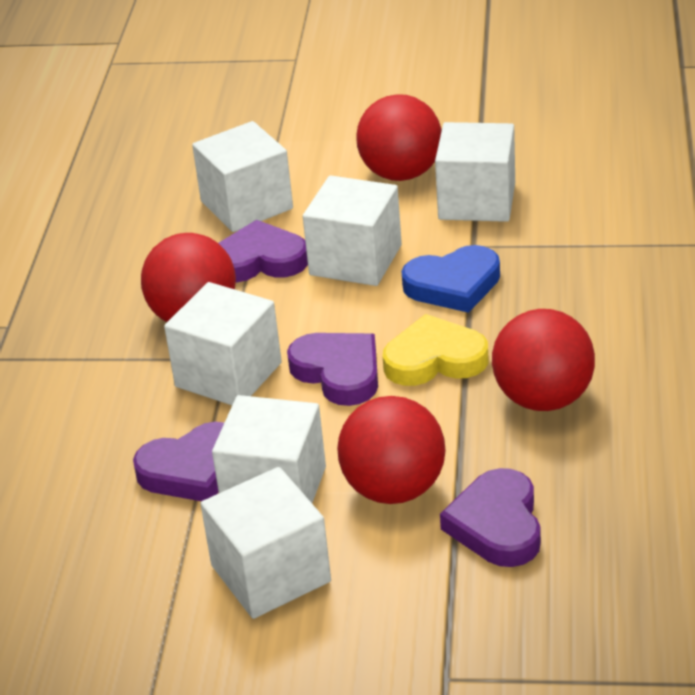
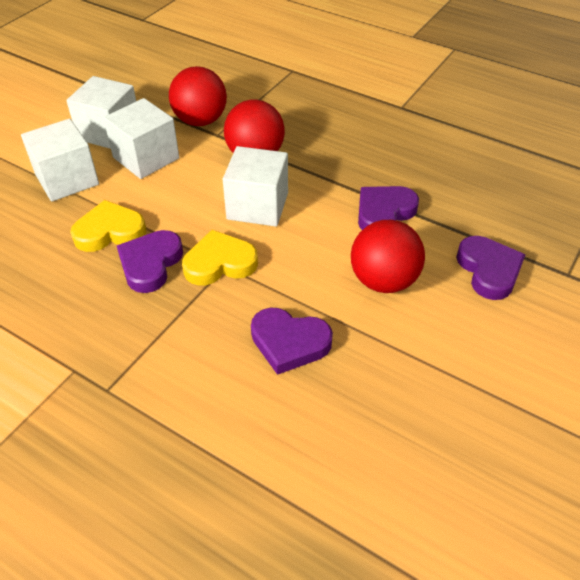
blue heart: 1 -> 0
red ball: 4 -> 3
white cube: 6 -> 4
yellow heart: 1 -> 2

